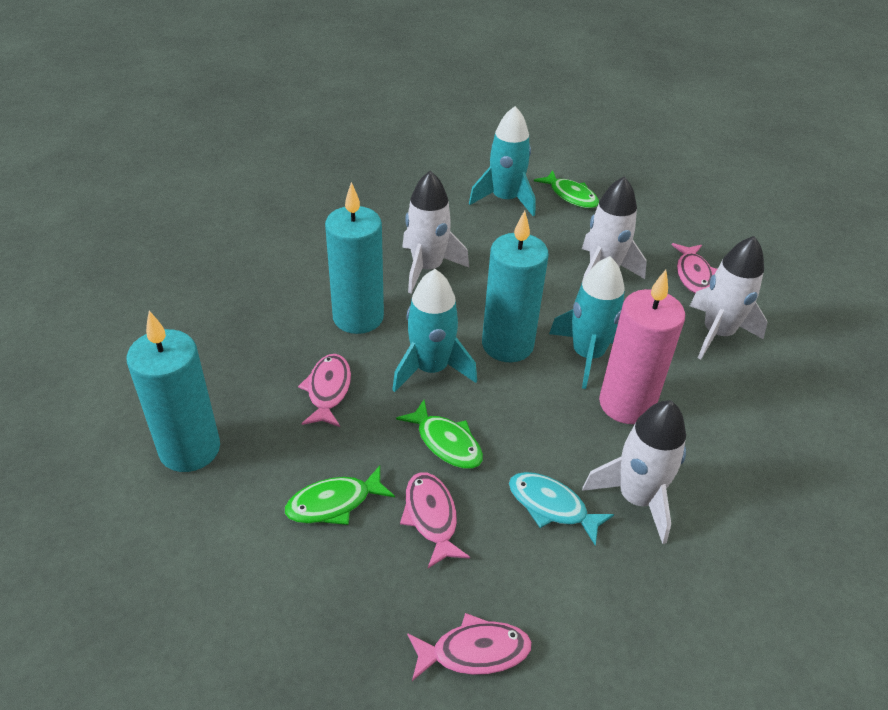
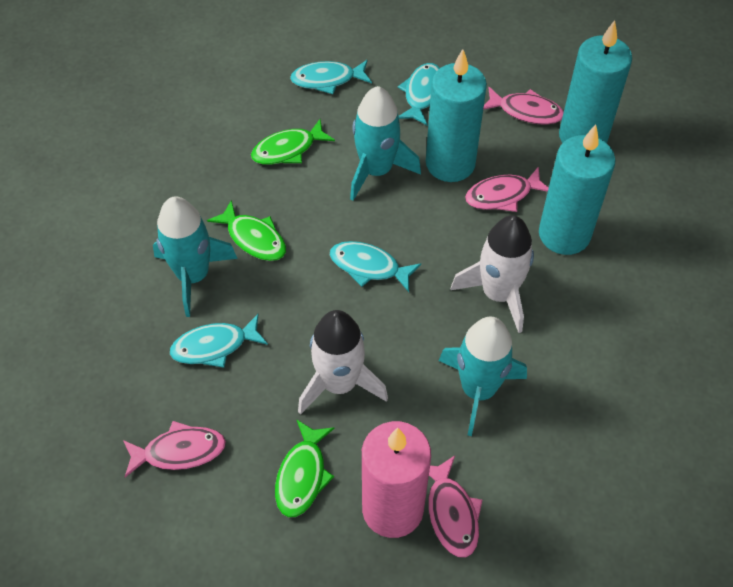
turquoise fish: 1 -> 4
white rocket: 4 -> 2

